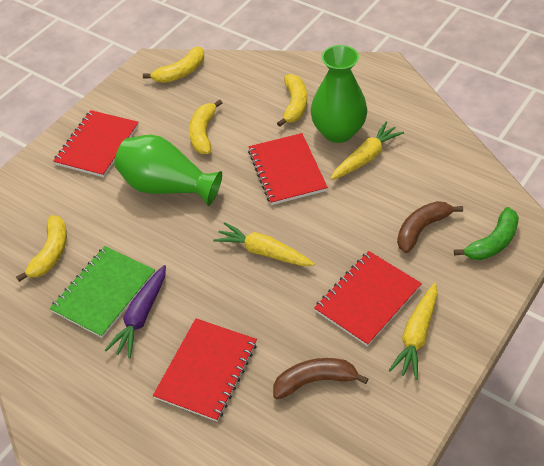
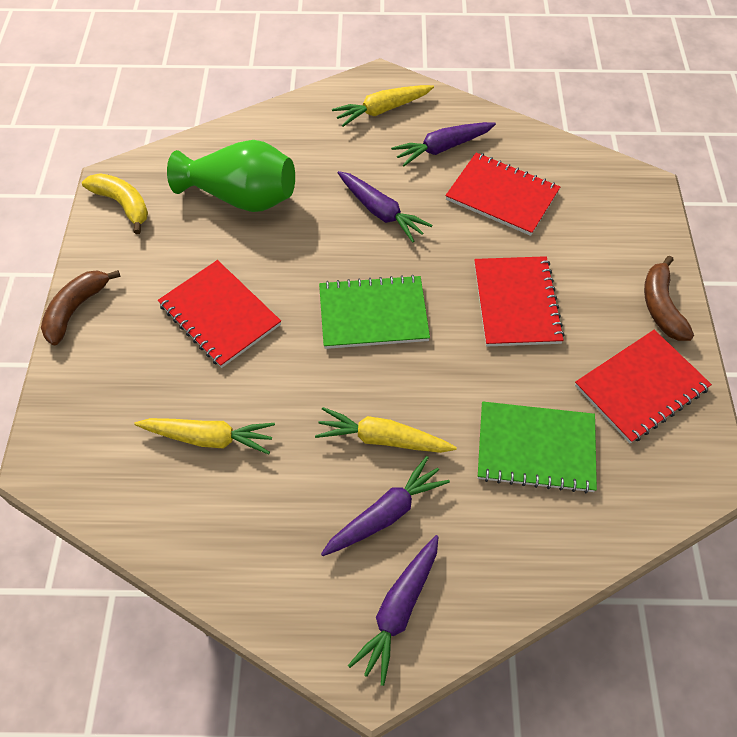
green banana: 1 -> 0
green notebook: 1 -> 2
green vase: 2 -> 1
purple carrot: 1 -> 4
yellow banana: 4 -> 1

